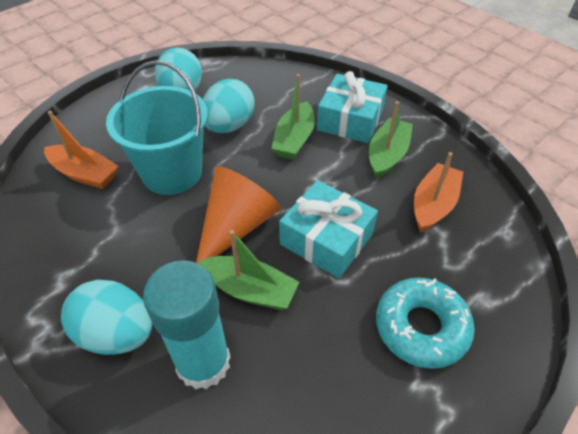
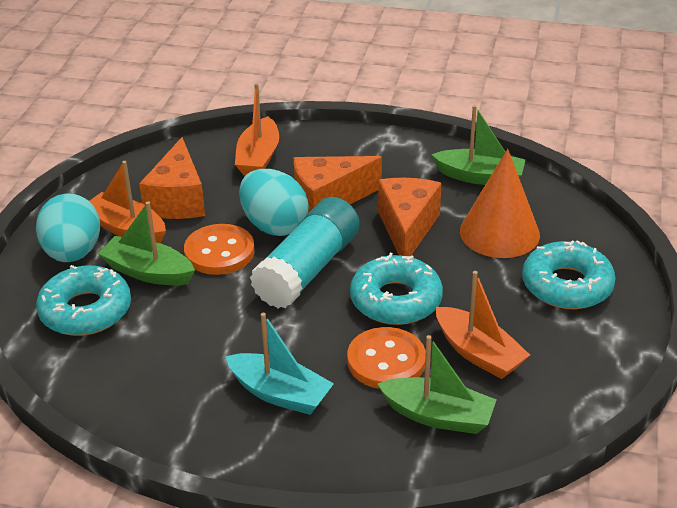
orange boat: 2 -> 3
orange button: 0 -> 2
orange cheese: 0 -> 3
turquoise boat: 0 -> 1
turquoise bucket: 1 -> 0
turquoise donut: 1 -> 3
turquoise egg: 3 -> 2
turquoise gift: 2 -> 0

